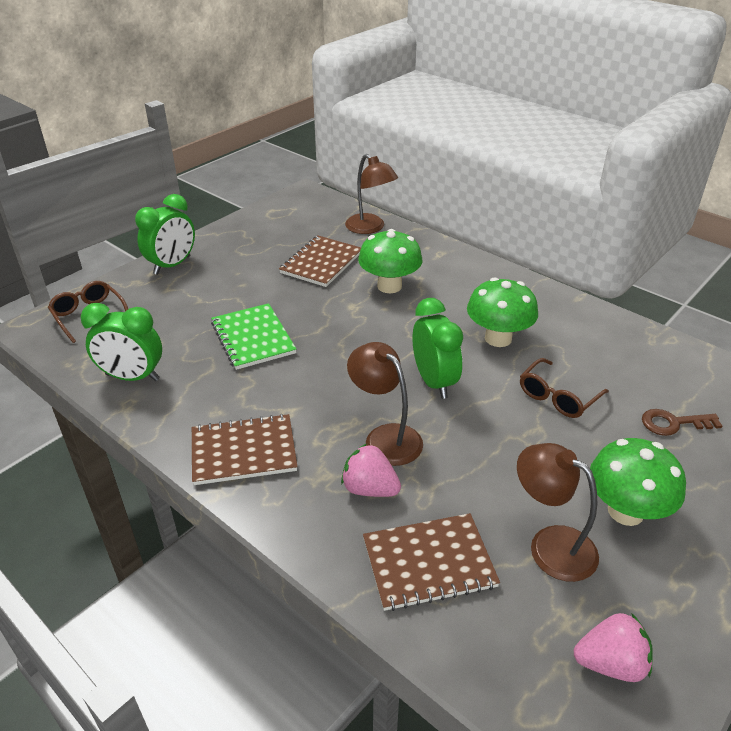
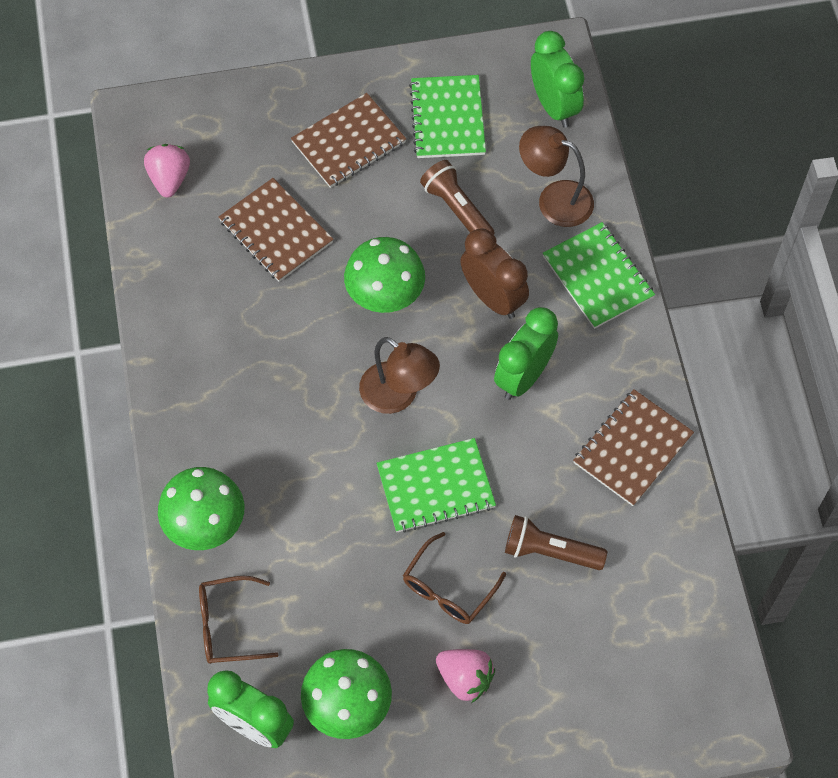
brown clock: 0 -> 1
brown flashlight: 0 -> 2
brown key: 1 -> 0
brown lamp: 3 -> 2
green notebook: 1 -> 3

